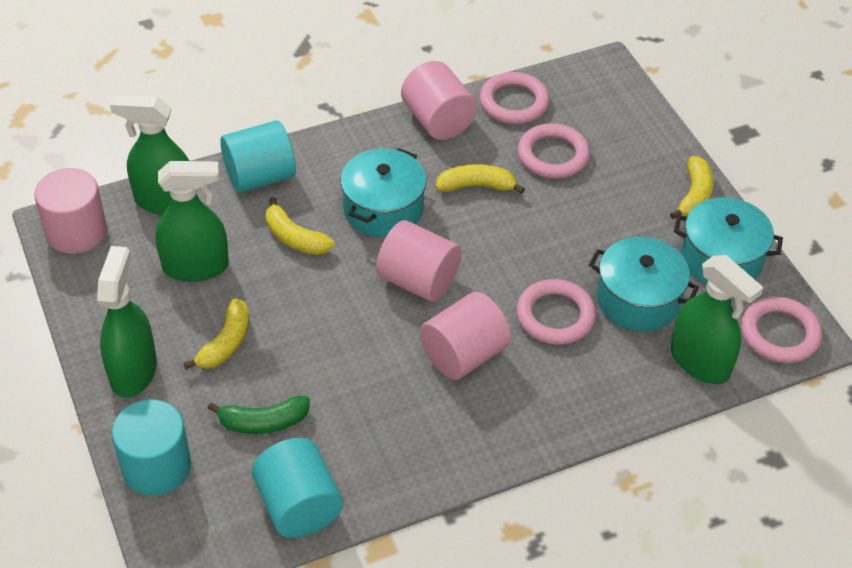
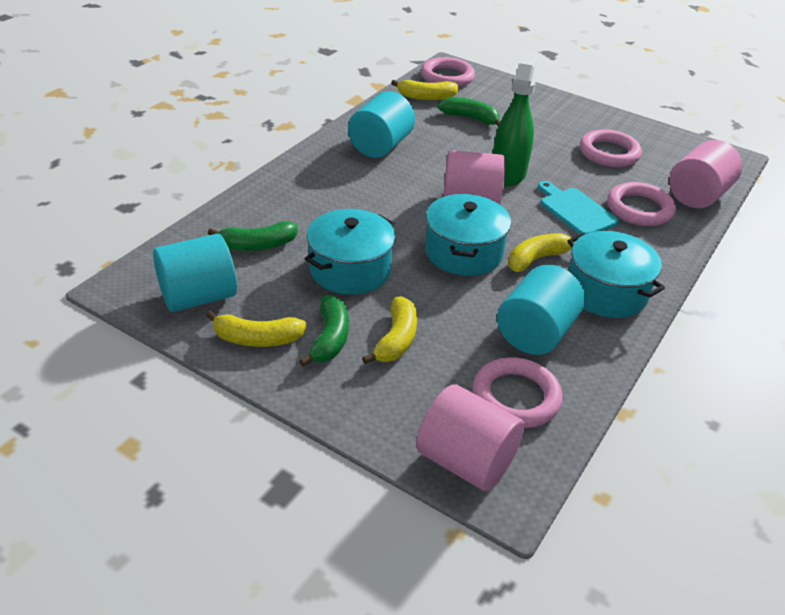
green banana: 1 -> 3
green spray bottle: 4 -> 1
pink cylinder: 4 -> 3
turquoise cutting board: 0 -> 1

